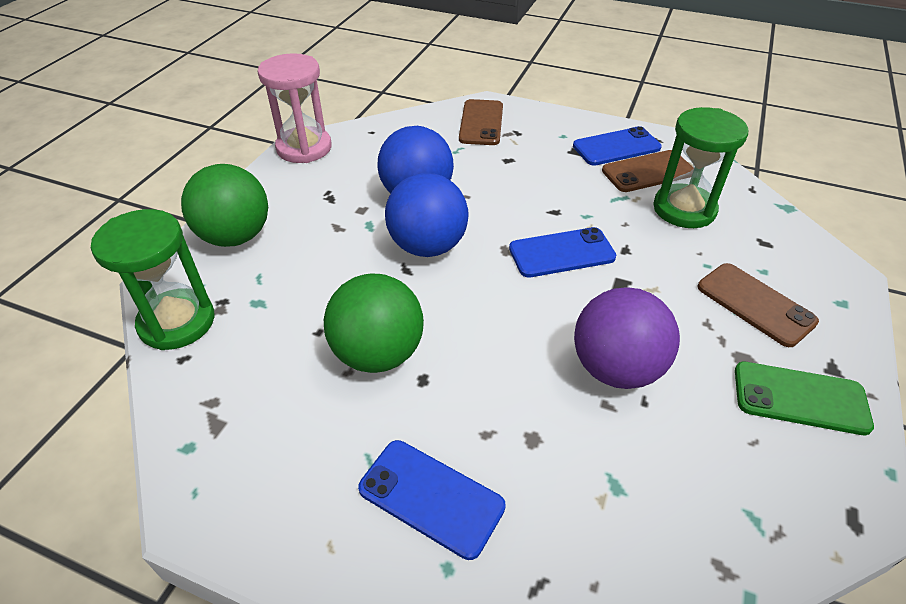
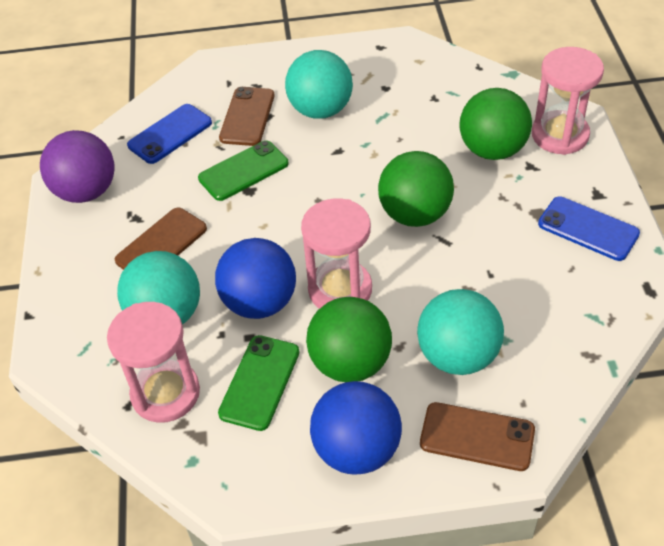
blue phone: 3 -> 2
green ball: 2 -> 3
green hourglass: 2 -> 0
green phone: 1 -> 2
pink hourglass: 1 -> 3
turquoise ball: 0 -> 3

